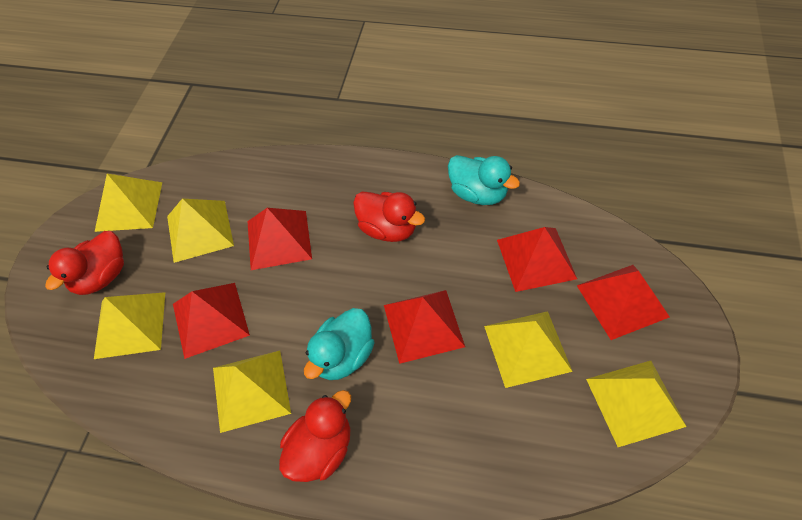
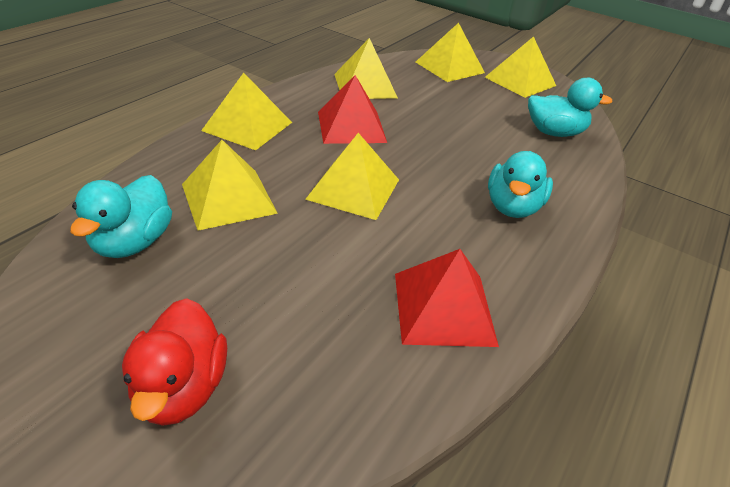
red duck: 3 -> 1
red pyramid: 5 -> 2
turquoise duck: 2 -> 3

